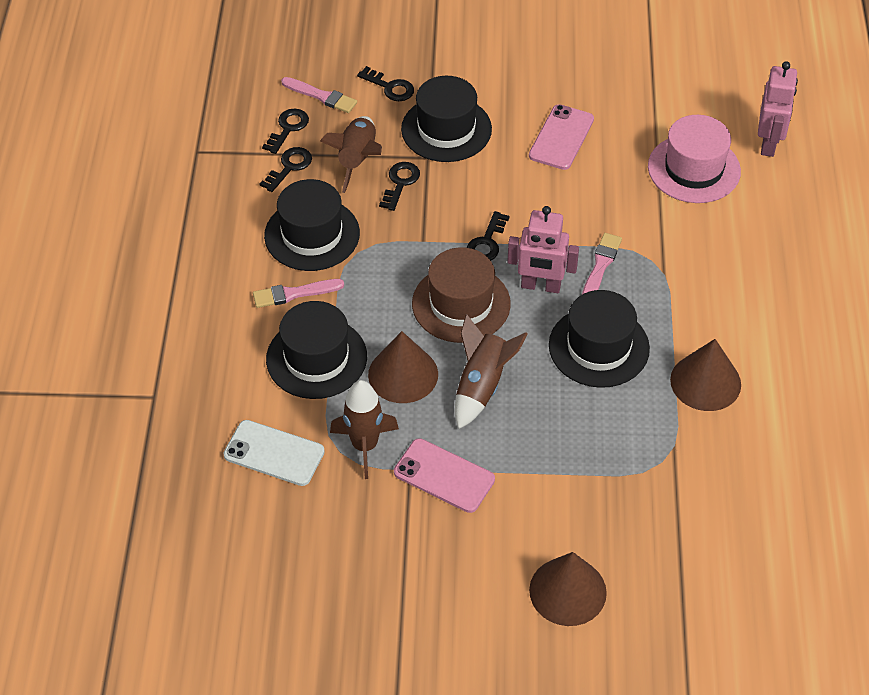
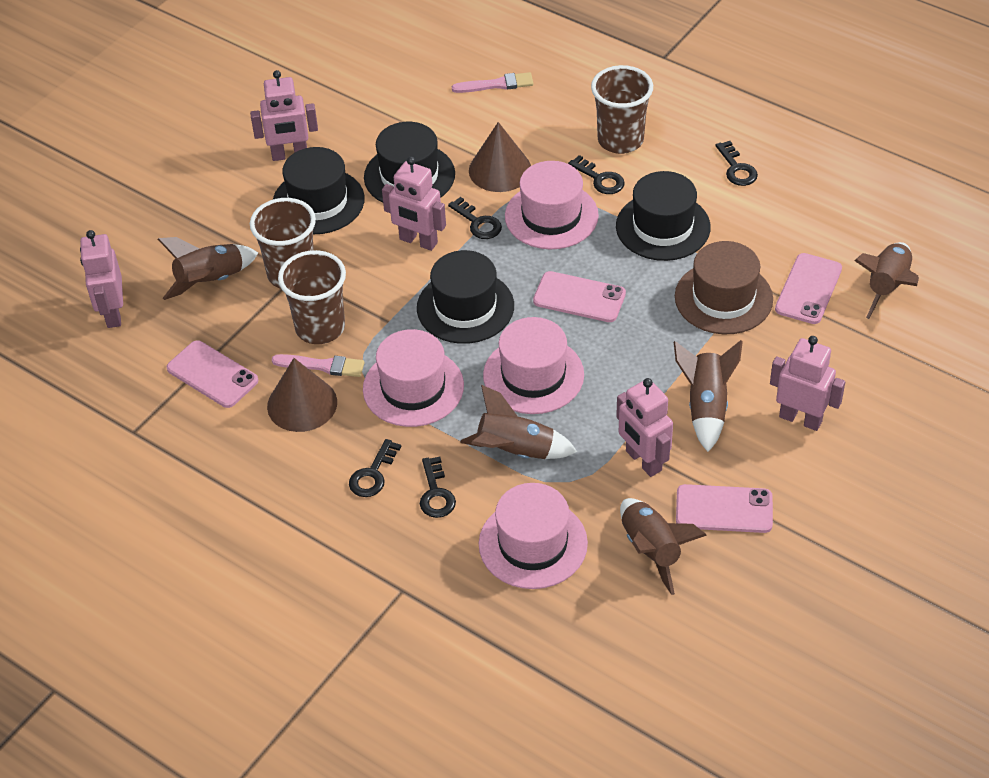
brown cone: 3 -> 2
brown cup: 0 -> 3
brown rocket: 3 -> 5
pink brush: 3 -> 2
pink hat: 1 -> 4
pink phone: 2 -> 4
pink robot: 2 -> 5
white phone: 1 -> 0

